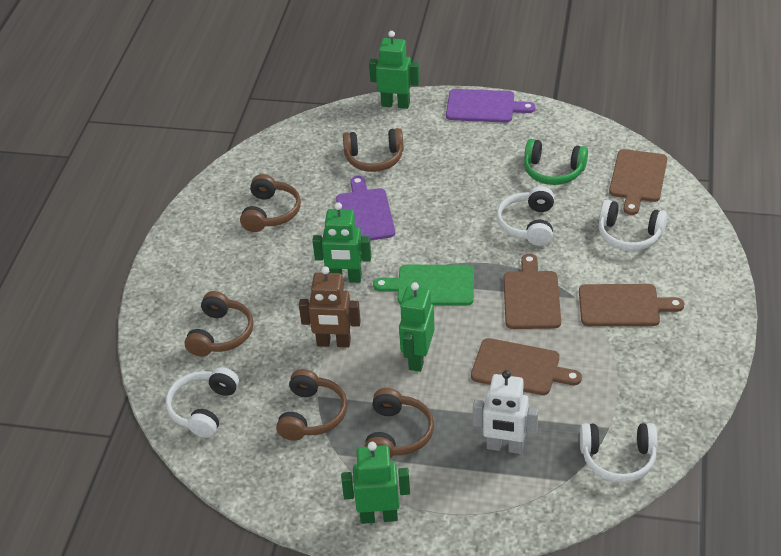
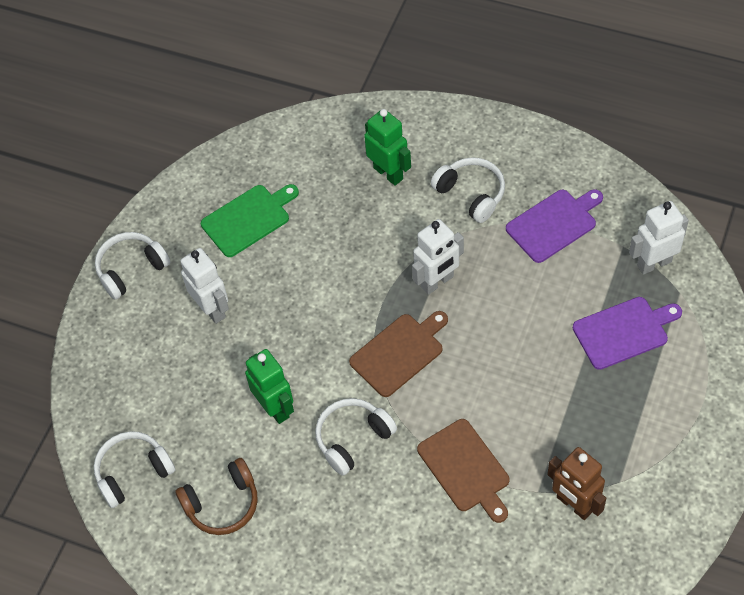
brown cutting board: 4 -> 2
brown headphones: 5 -> 1
green headphones: 1 -> 0
green robot: 4 -> 2
white robot: 1 -> 3

